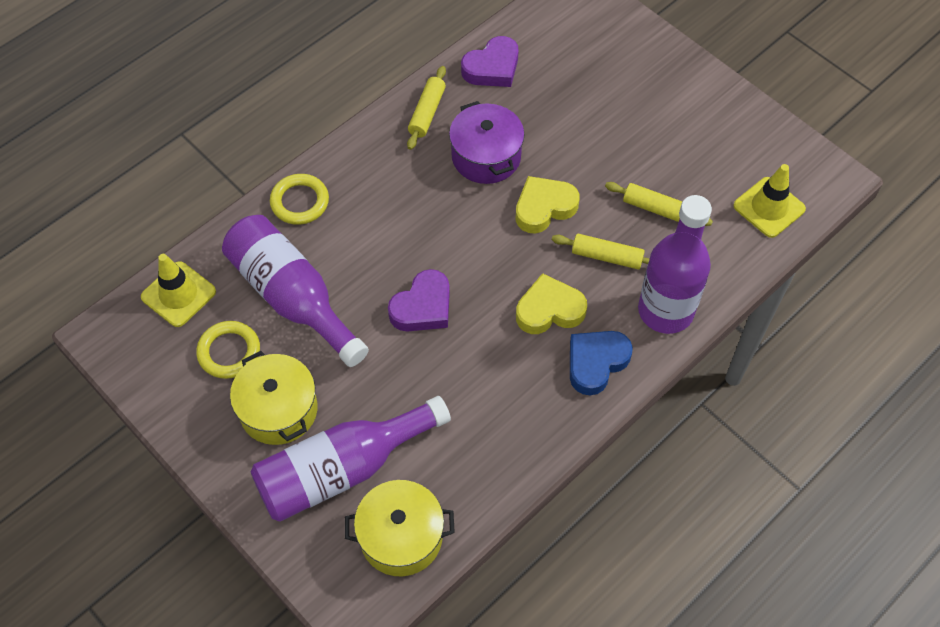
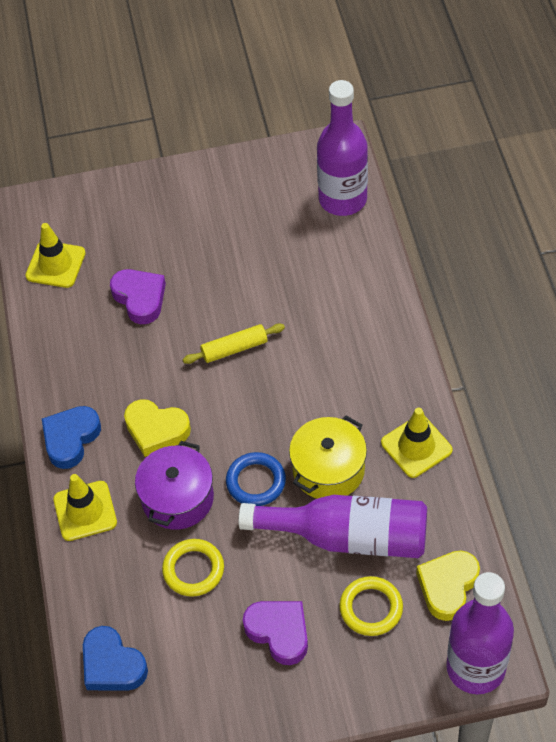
blue heart: 1 -> 2
blue ring: 0 -> 1
yellow pot: 2 -> 1
yellow rolling pin: 3 -> 1
yellow traffic cone: 2 -> 3

